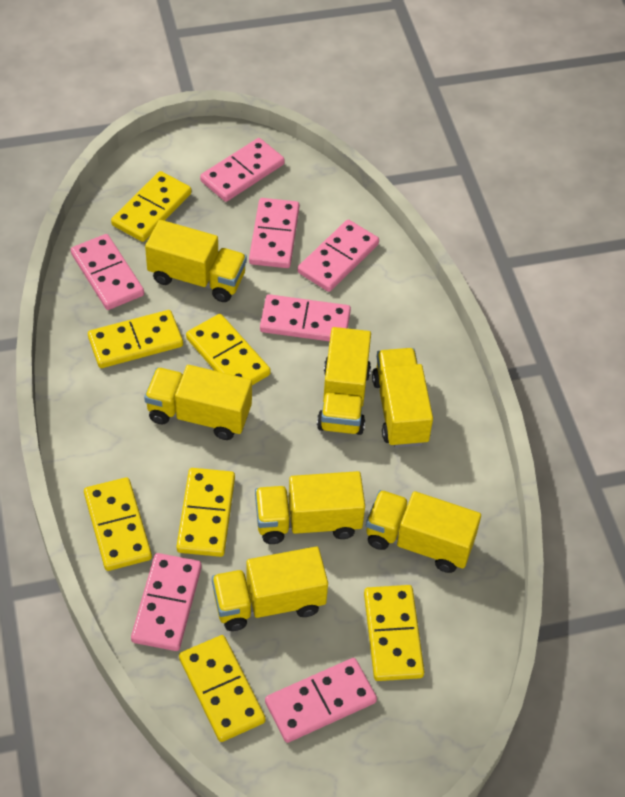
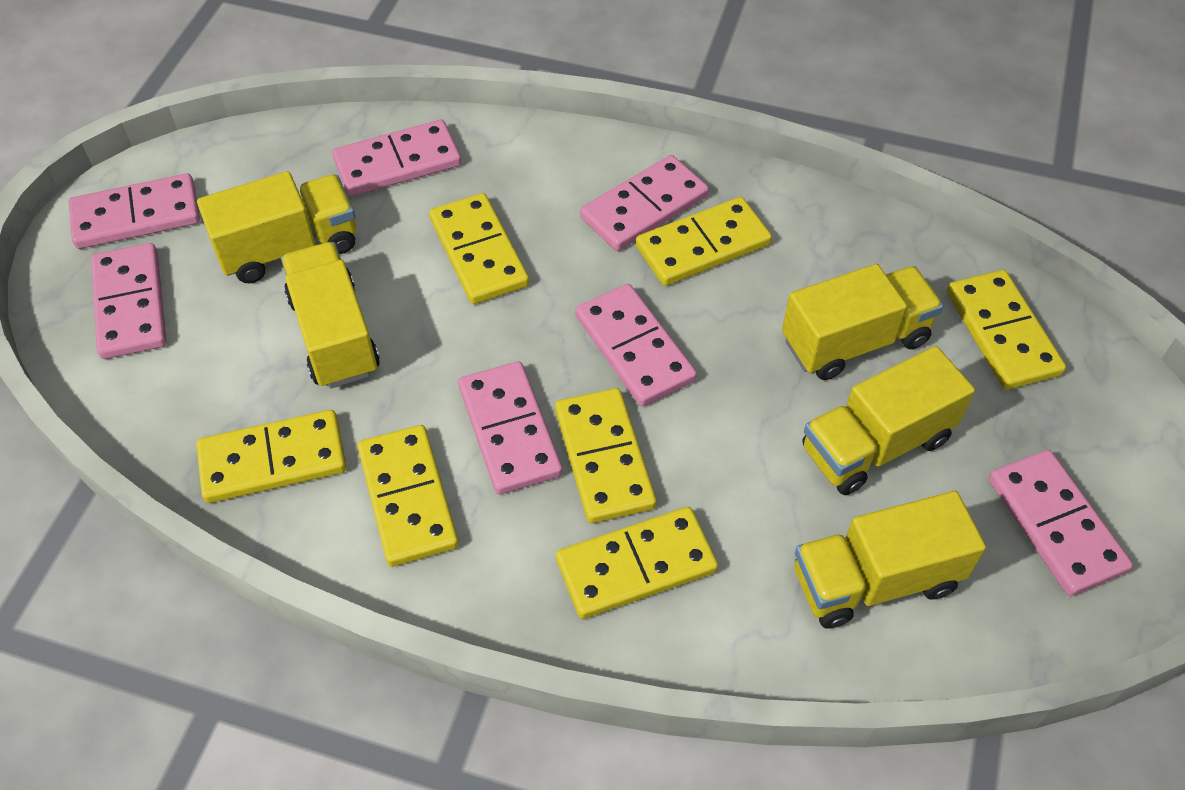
yellow truck: 7 -> 5

